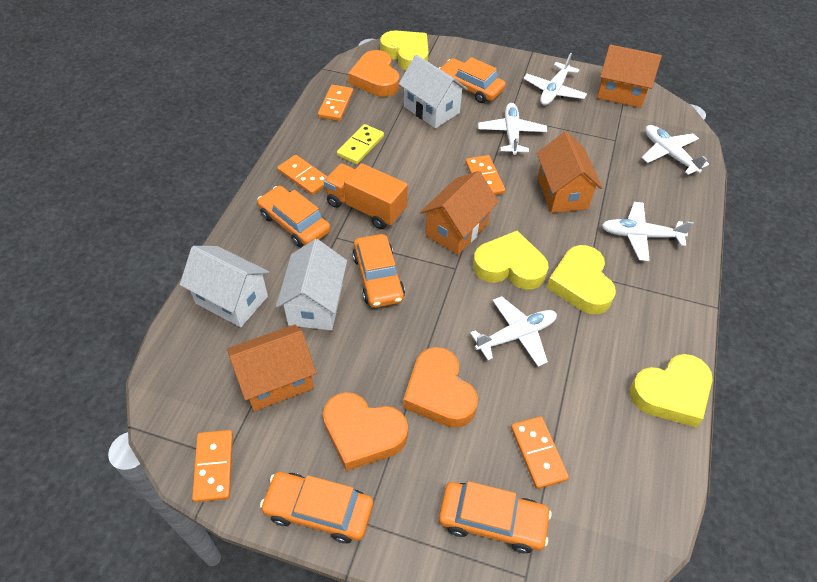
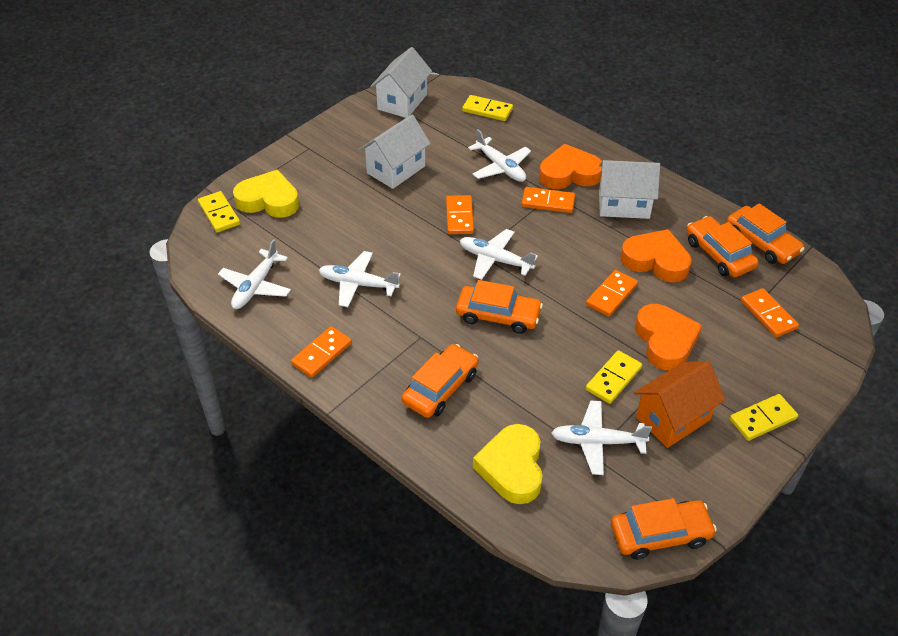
orange house: 4 -> 1
orange truck: 1 -> 0
yellow domino: 1 -> 4
yellow heart: 4 -> 2

